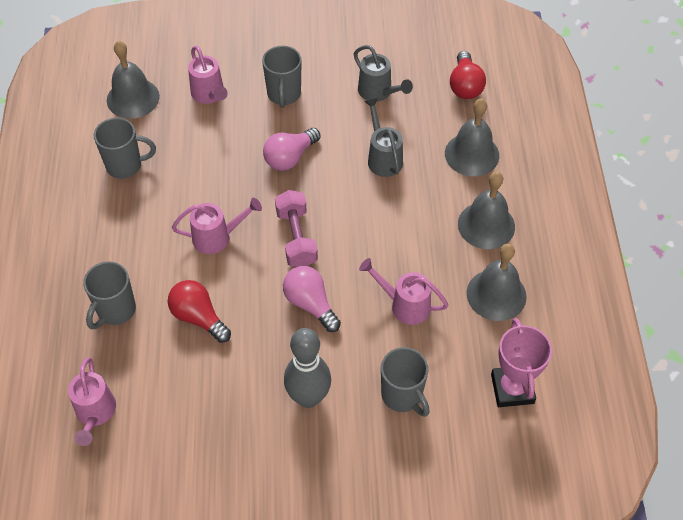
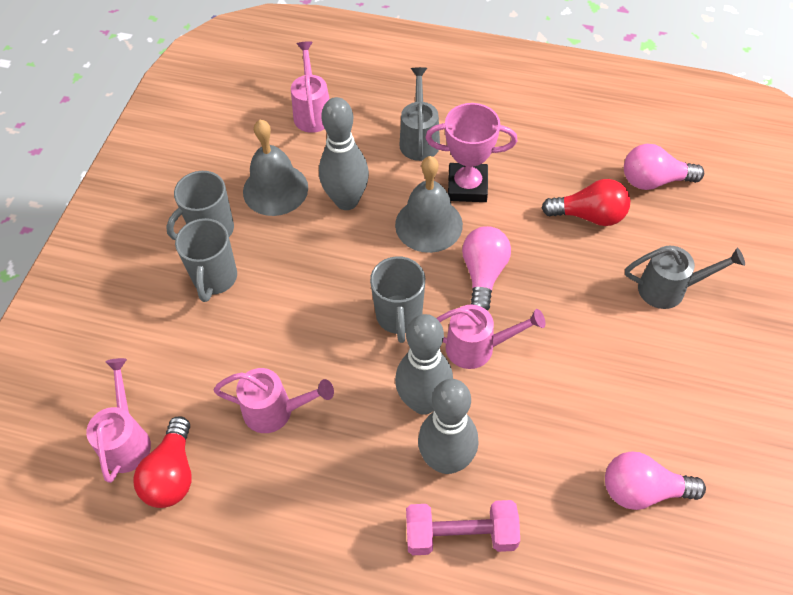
grey bell: 4 -> 2
grey bowling pin: 1 -> 3
grey mug: 4 -> 3
pink light bulb: 2 -> 3

